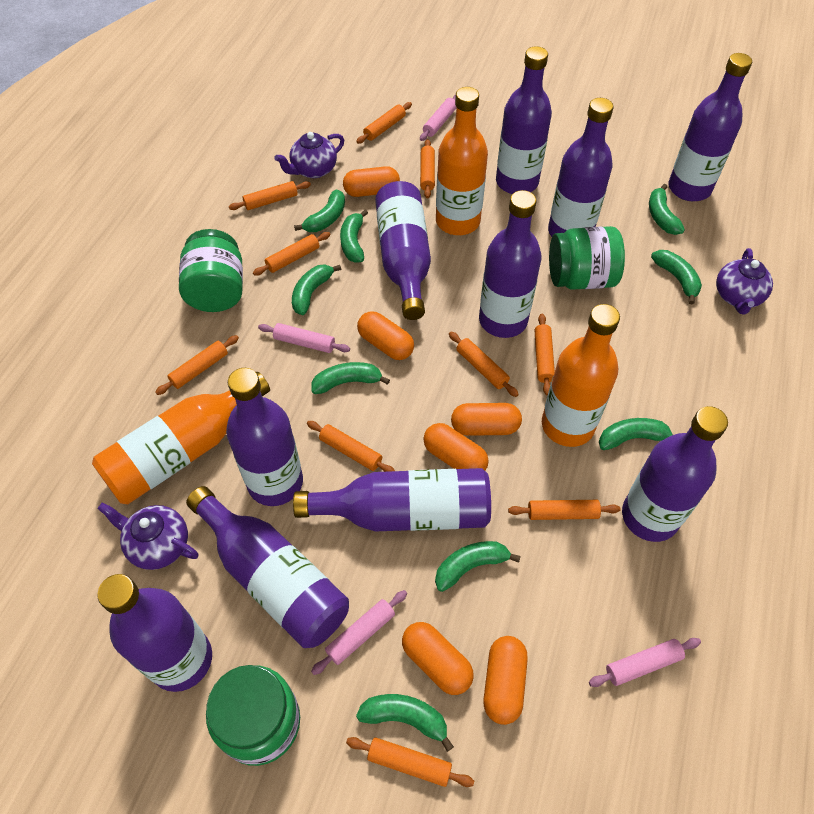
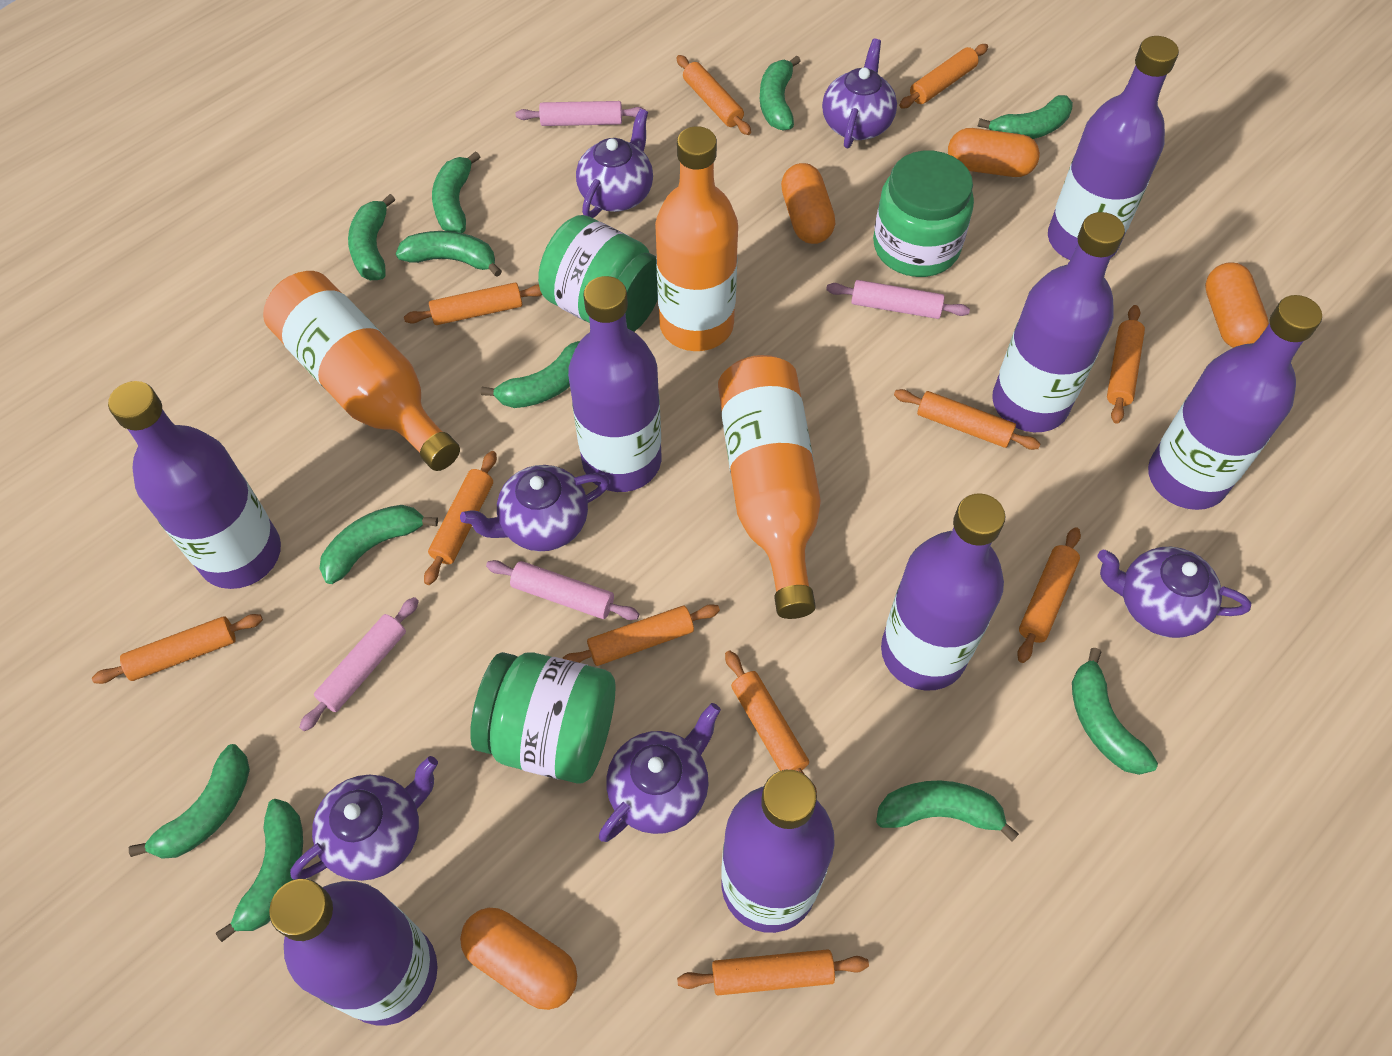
green banana: 9 -> 11
orange capsule: 6 -> 4
orange rolling pin: 10 -> 11
purple bottle: 10 -> 8
purple teapot: 3 -> 6

